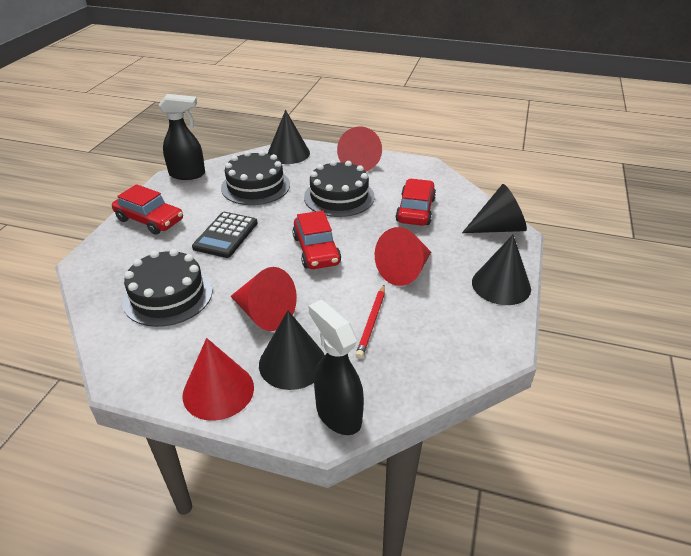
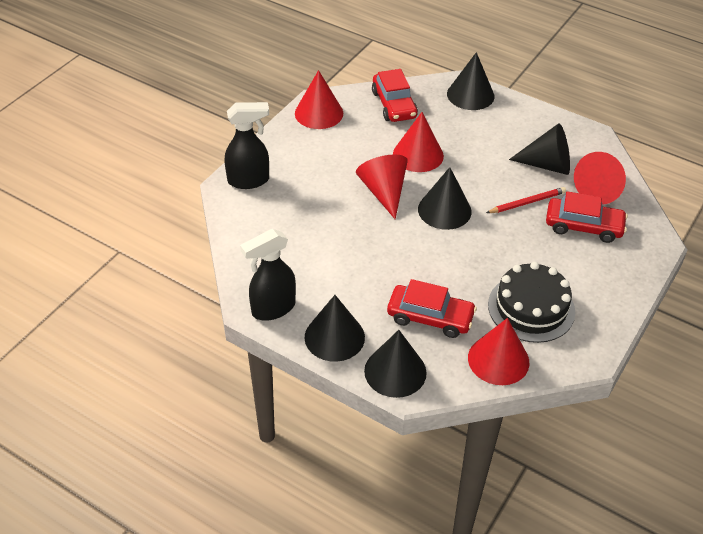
black cake: 3 -> 1
black calculator: 1 -> 0
black cone: 4 -> 5
red cone: 4 -> 5

